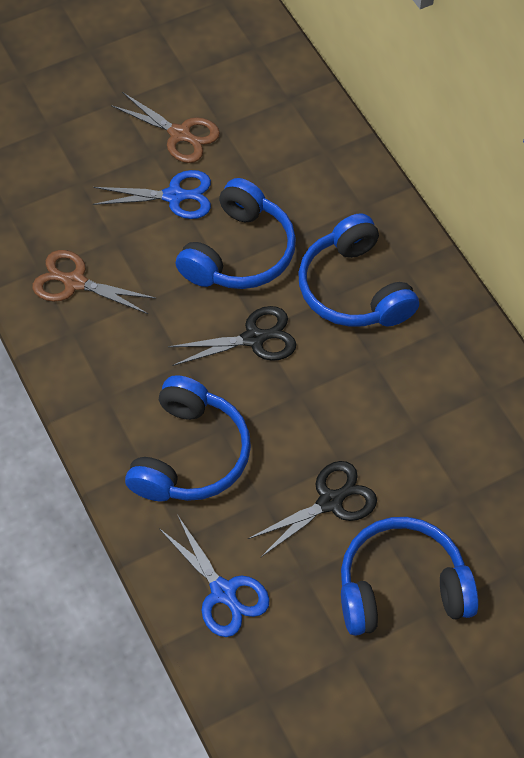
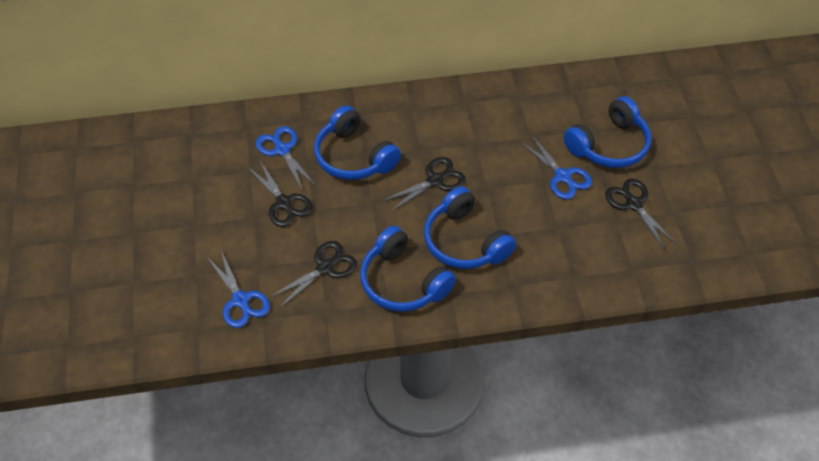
black scissors: 2 -> 4
blue scissors: 2 -> 3
brown scissors: 2 -> 0

